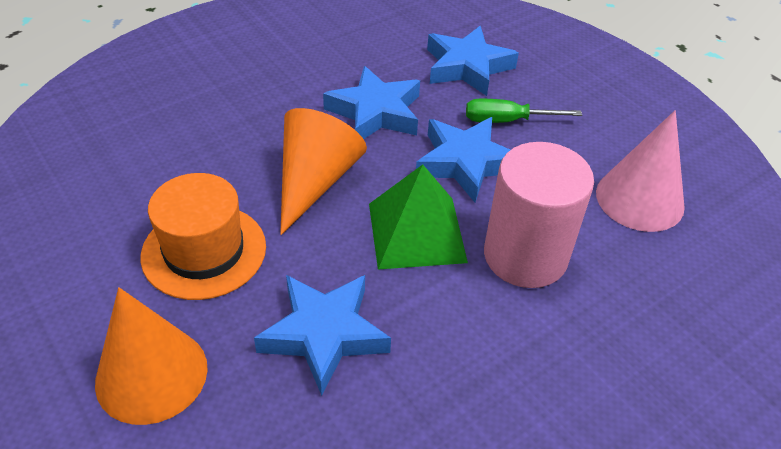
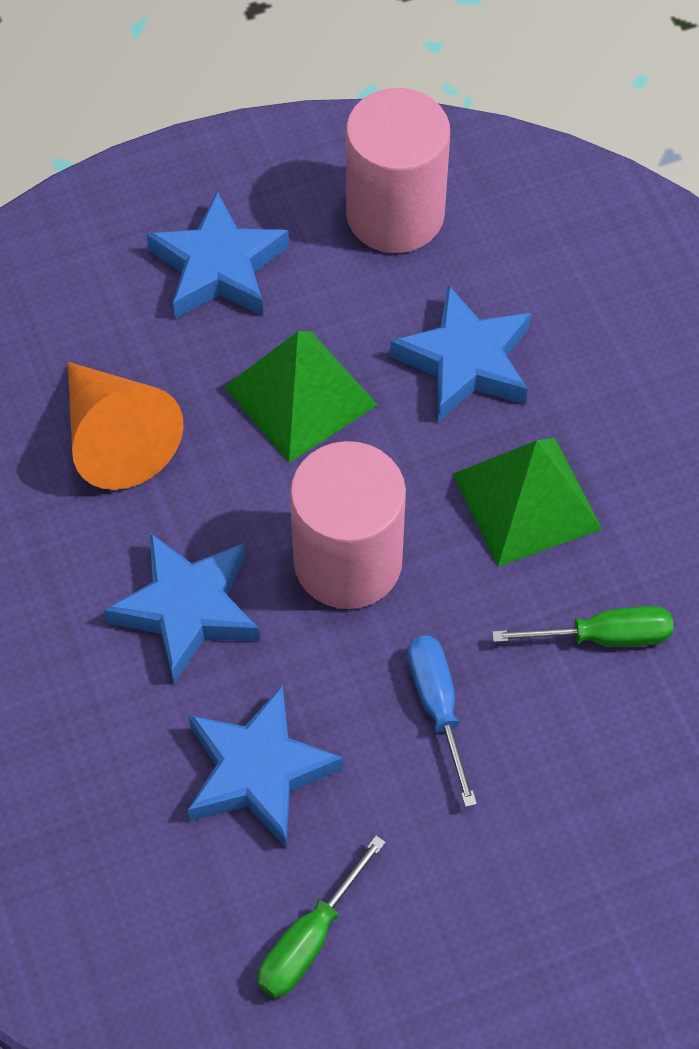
blue screwdriver: 0 -> 1
green pyramid: 1 -> 2
green screwdriver: 1 -> 2
orange cone: 2 -> 1
orange hat: 1 -> 0
pink cone: 1 -> 0
pink cylinder: 1 -> 2

